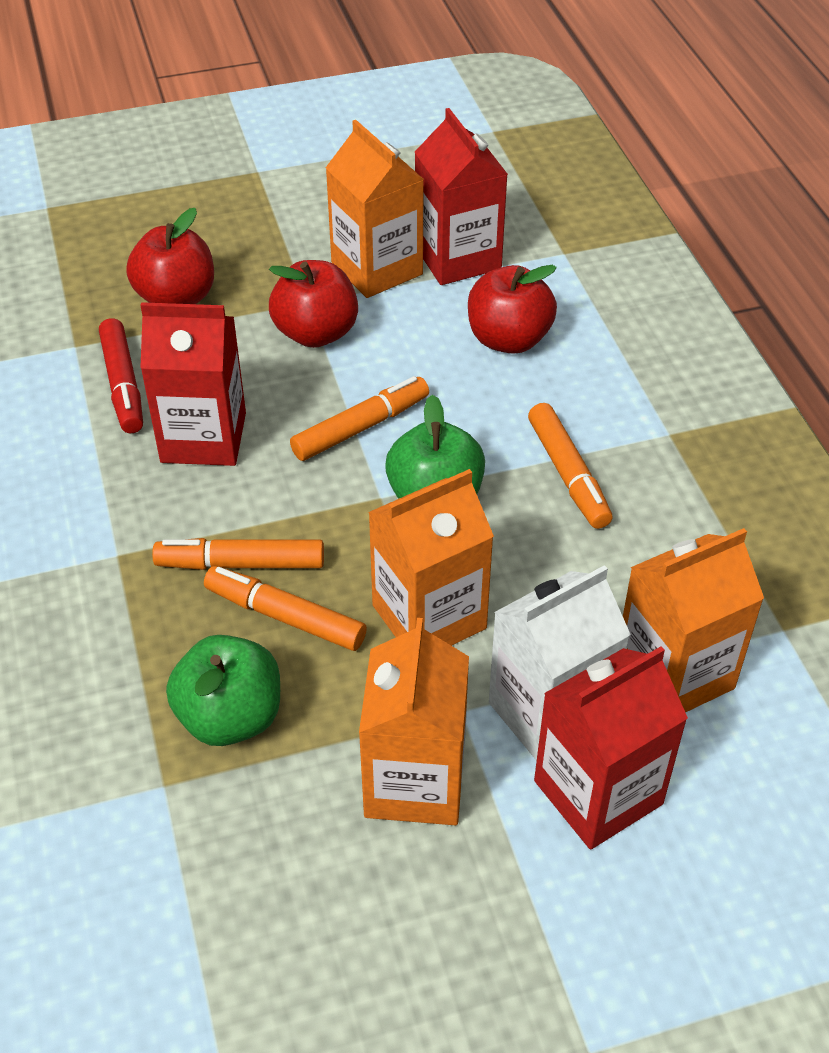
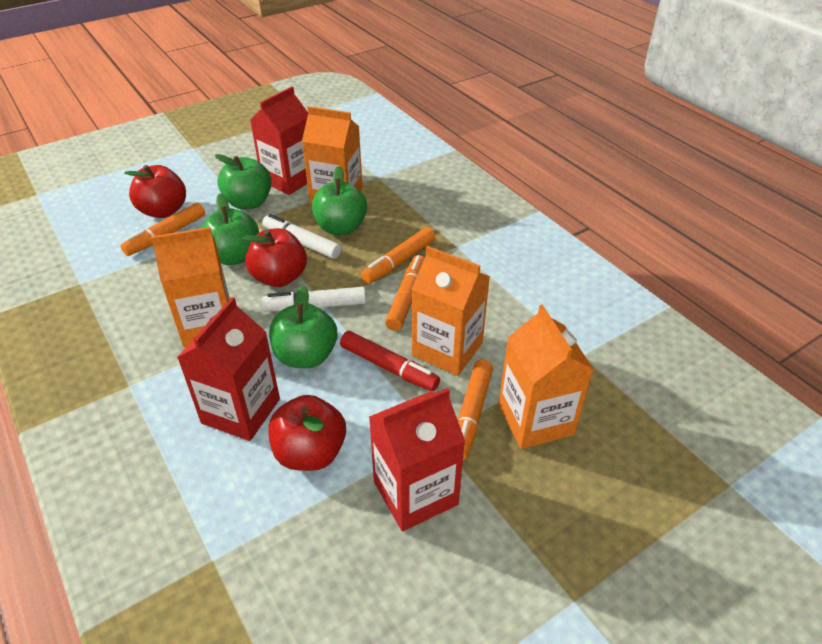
green apple: 2 -> 4
white carton: 1 -> 0
white marker: 0 -> 2

